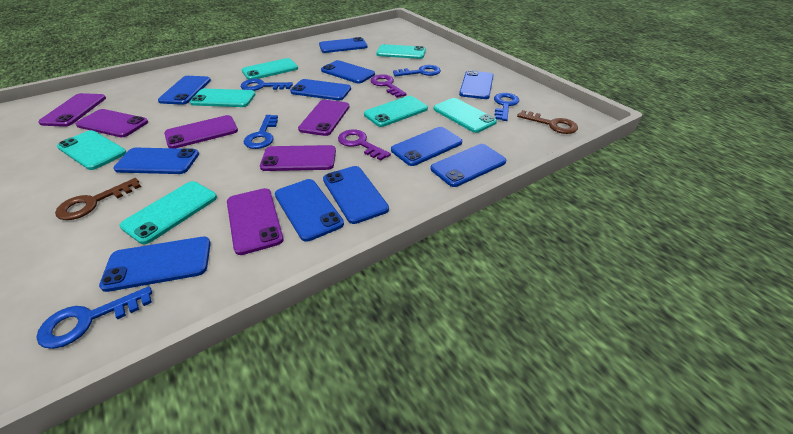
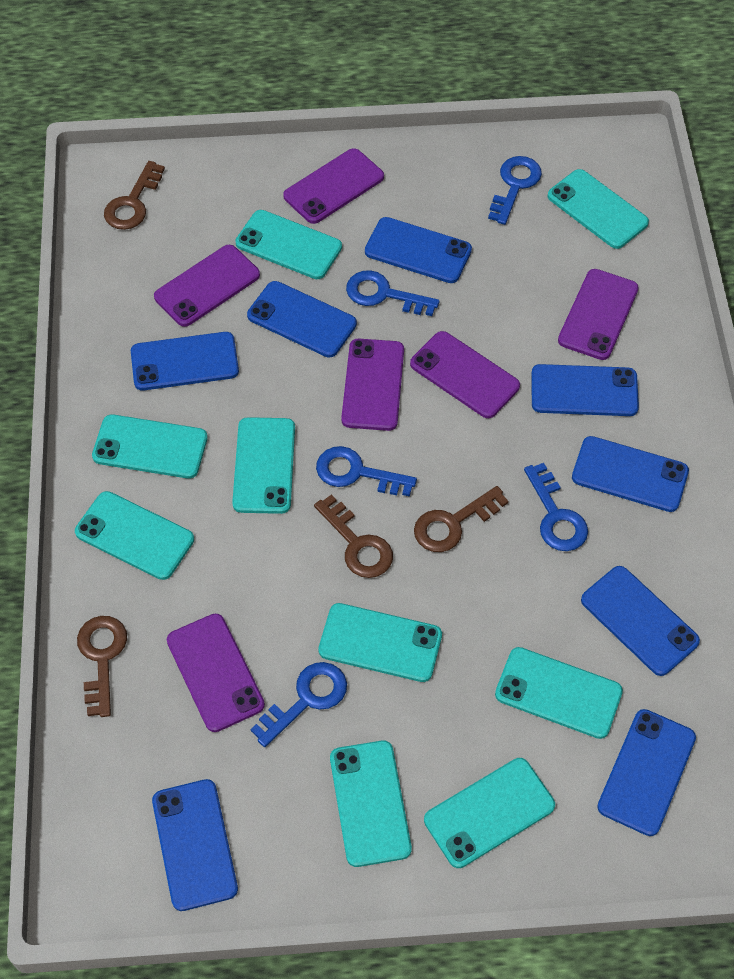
blue phone: 11 -> 8
brown key: 2 -> 4
purple key: 2 -> 0
turquoise phone: 7 -> 9

